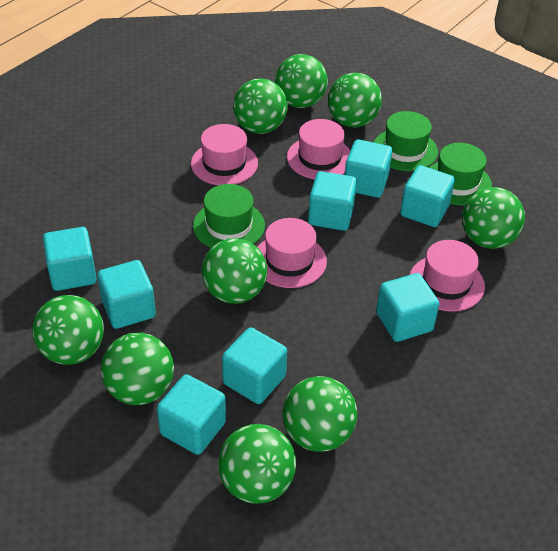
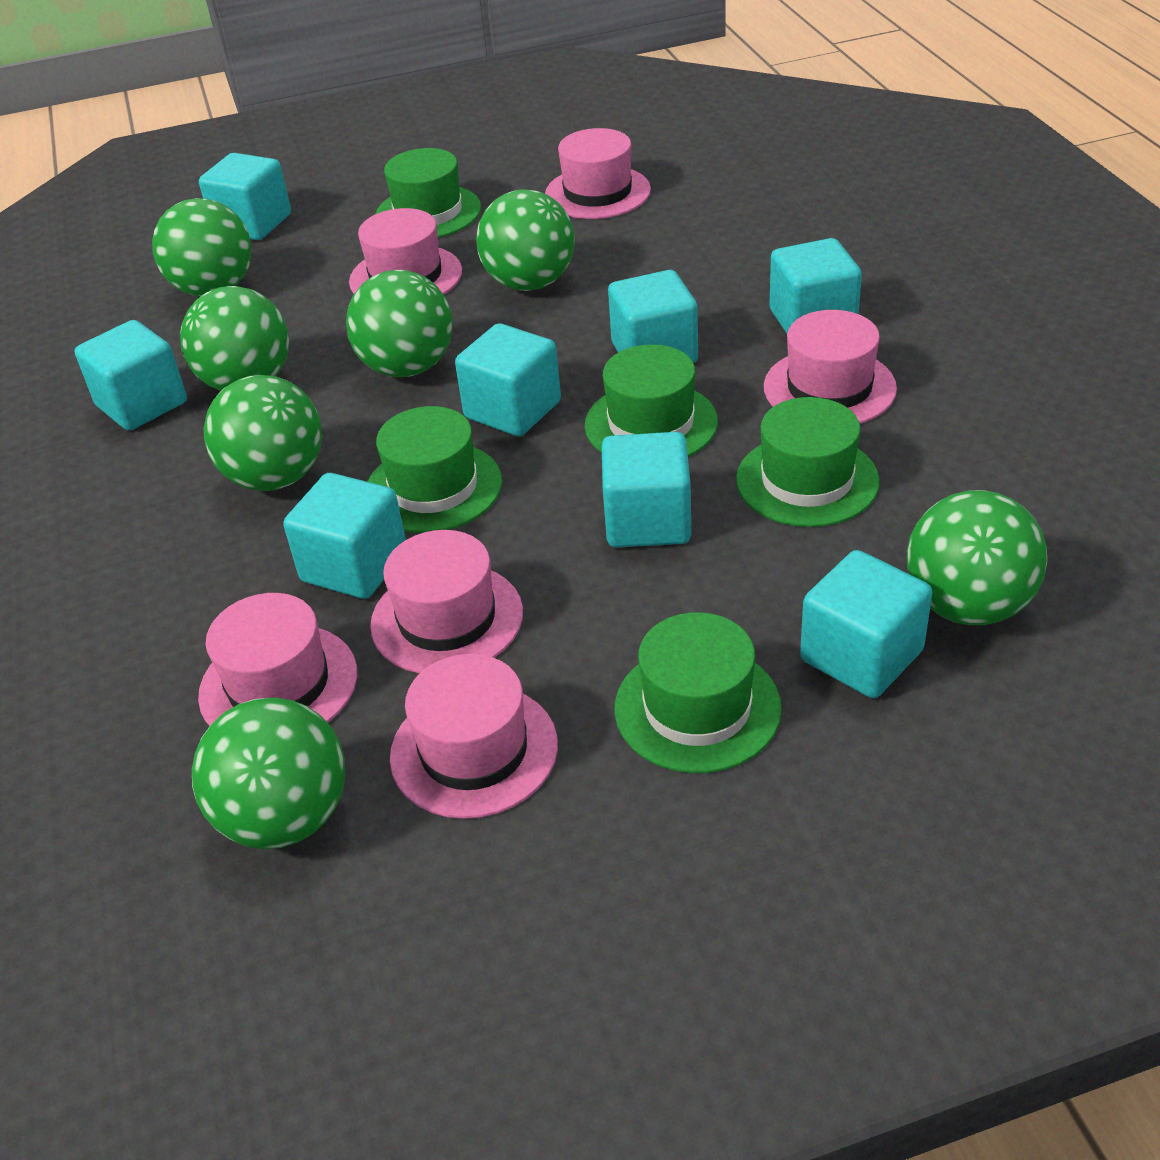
green ball: 9 -> 7
green hat: 3 -> 5
pink hat: 4 -> 6

